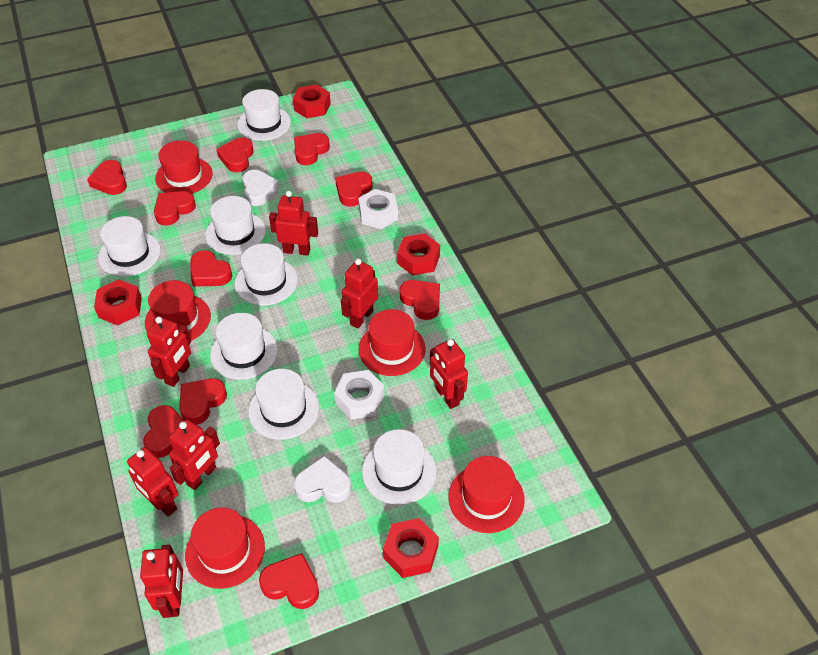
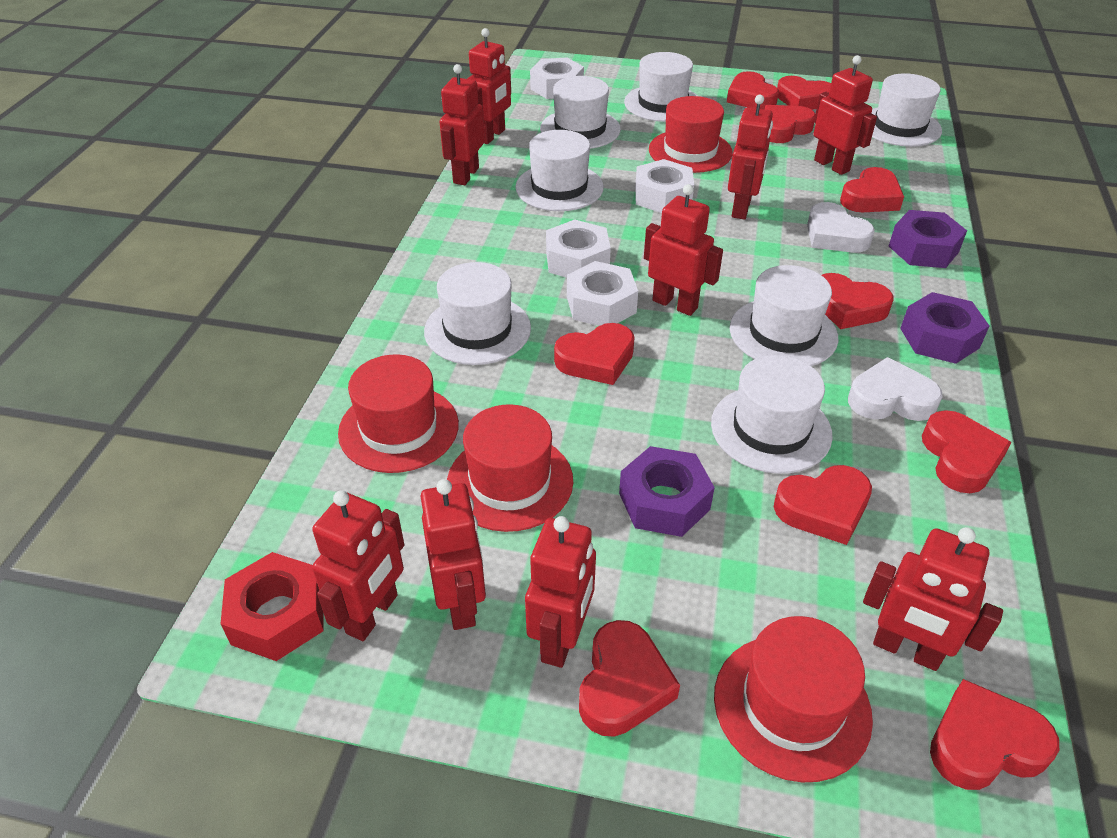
purple nut: 0 -> 3
red hat: 5 -> 4
red nut: 4 -> 1
red robot: 7 -> 9
white nut: 2 -> 4

